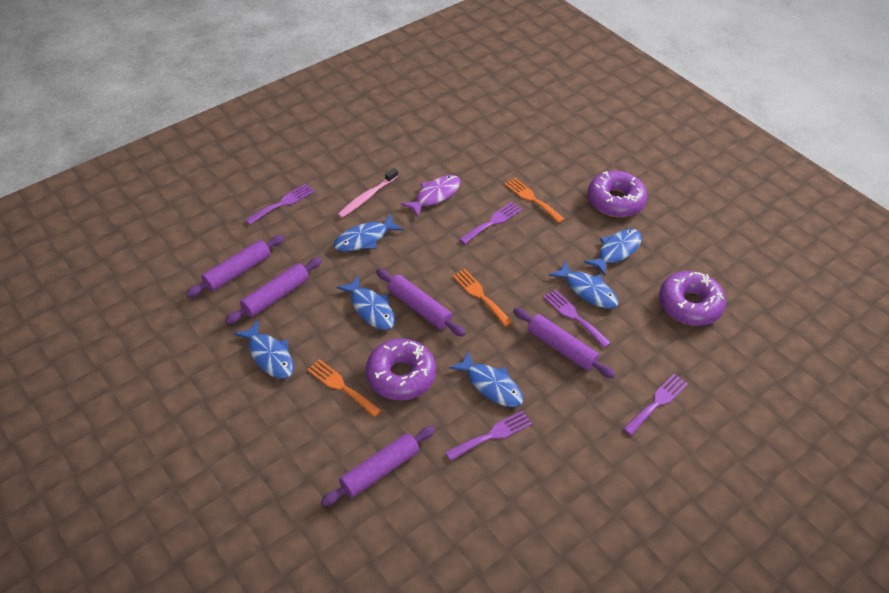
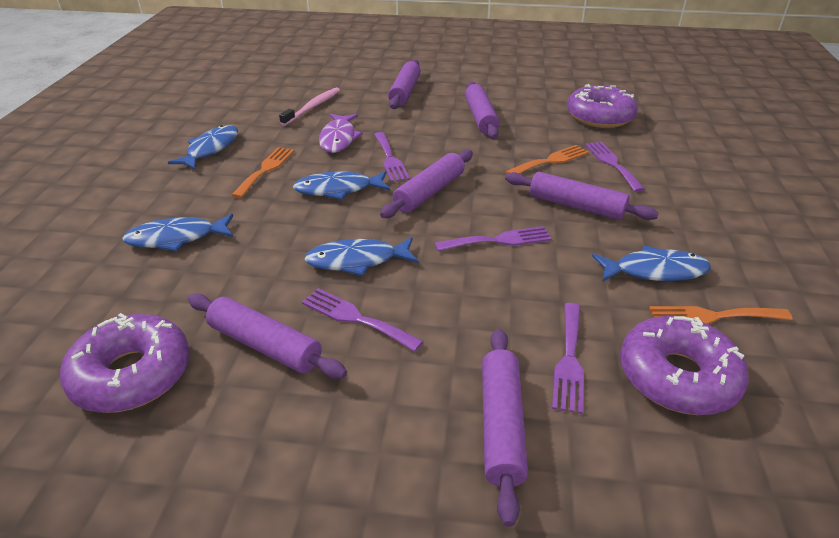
blue fish: 6 -> 5
purple rolling pin: 5 -> 6

